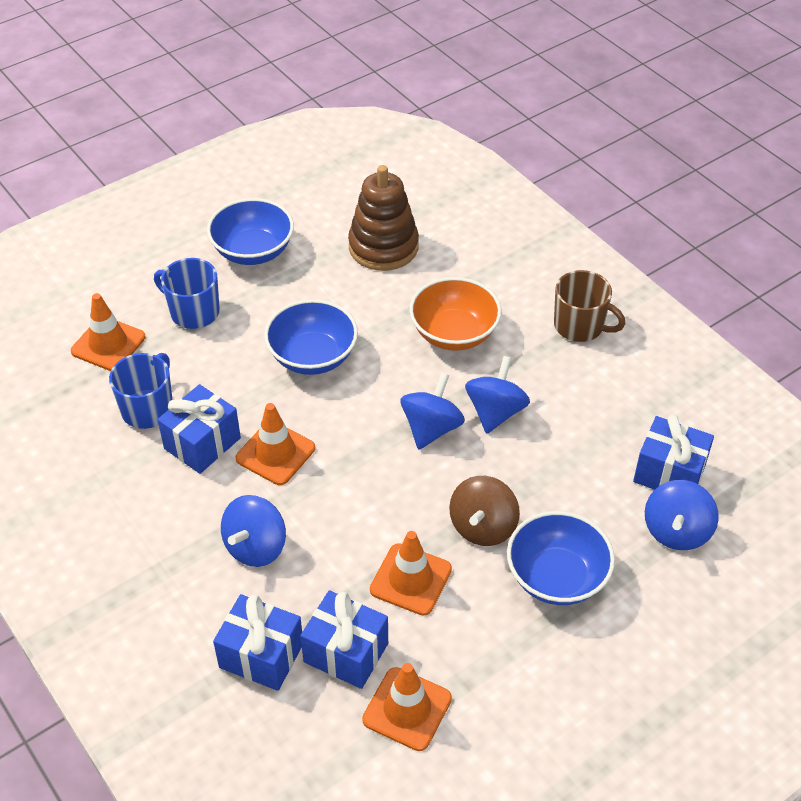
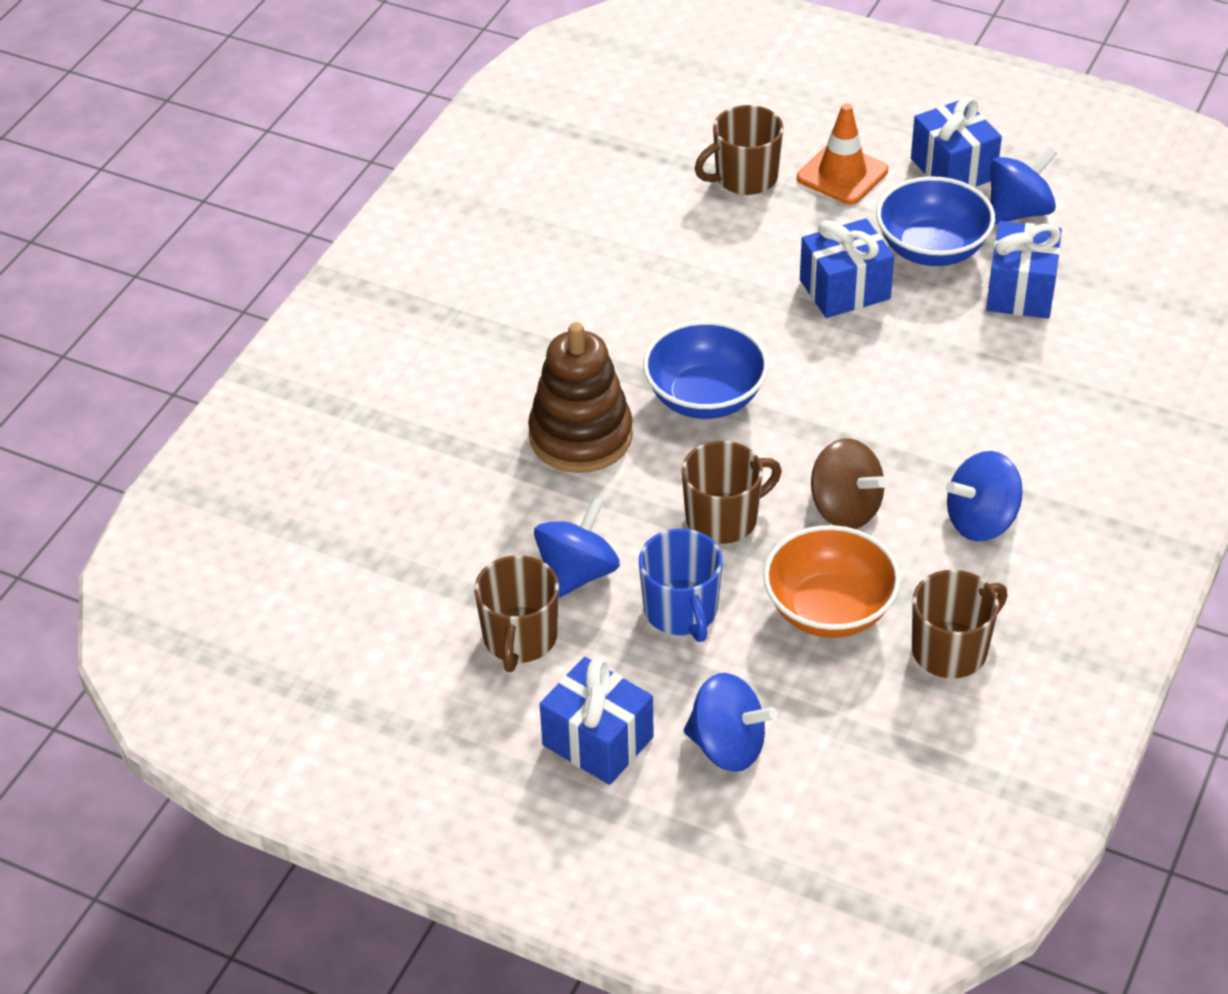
blue bowl: 3 -> 2
blue mug: 2 -> 1
brown mug: 1 -> 4
orange traffic cone: 4 -> 1

